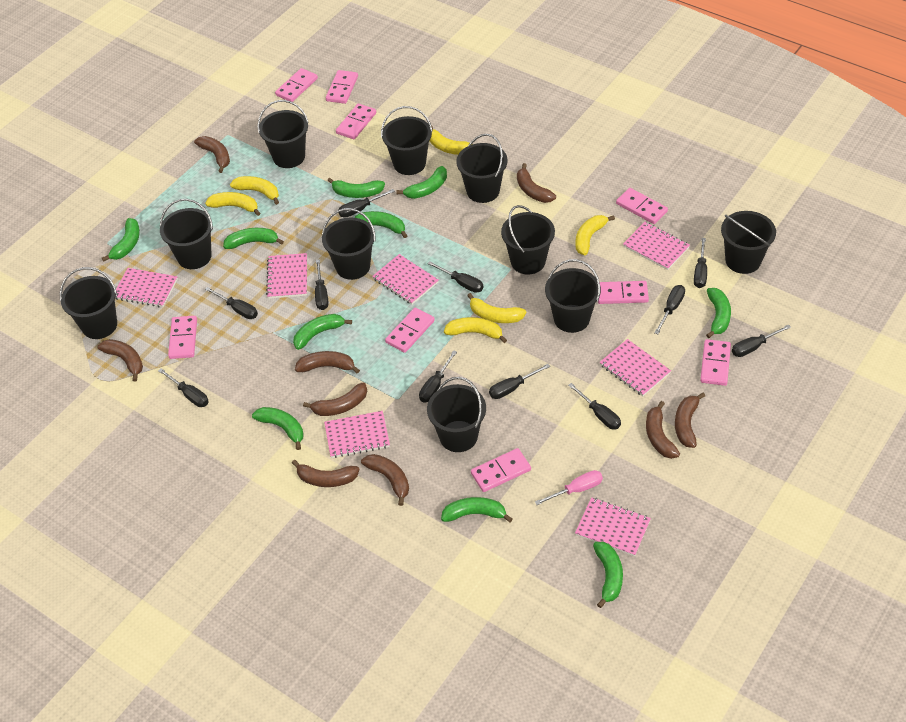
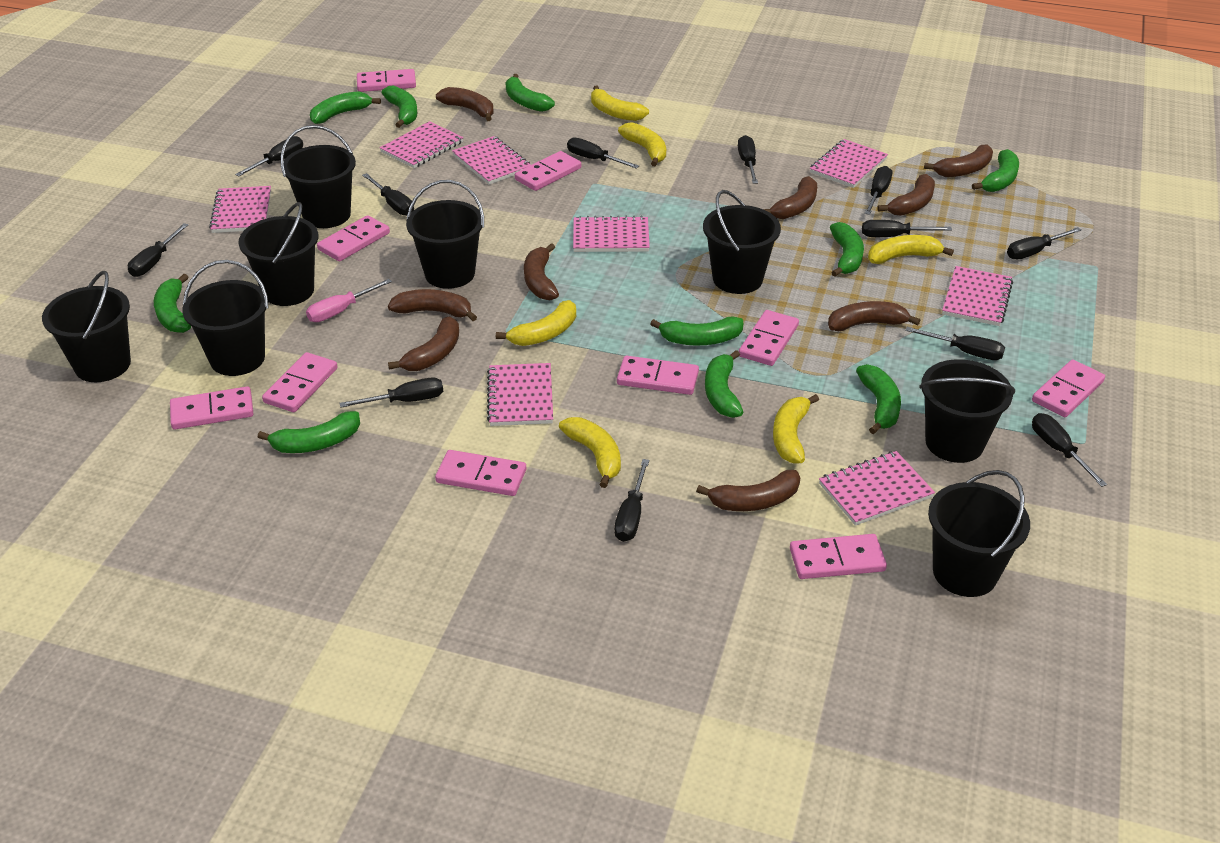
black bucket: 10 -> 8
black screwdriver: 11 -> 12
pink domino: 9 -> 10
pink notebook: 7 -> 8

